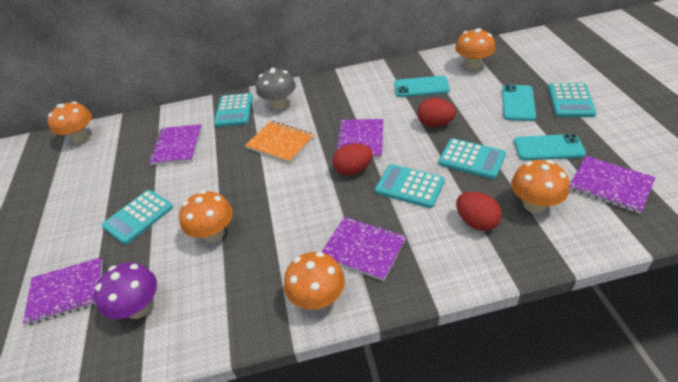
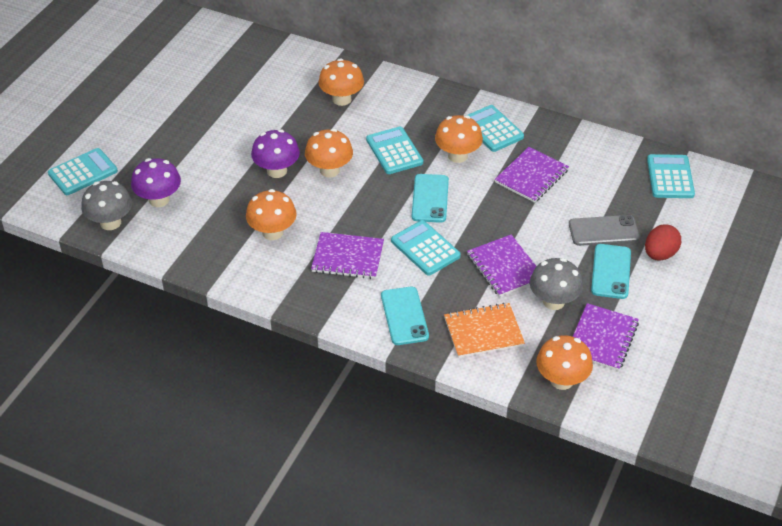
grey mushroom: 1 -> 2
grey phone: 0 -> 1
purple mushroom: 1 -> 2
purple notebook: 5 -> 4
red egg: 3 -> 1

